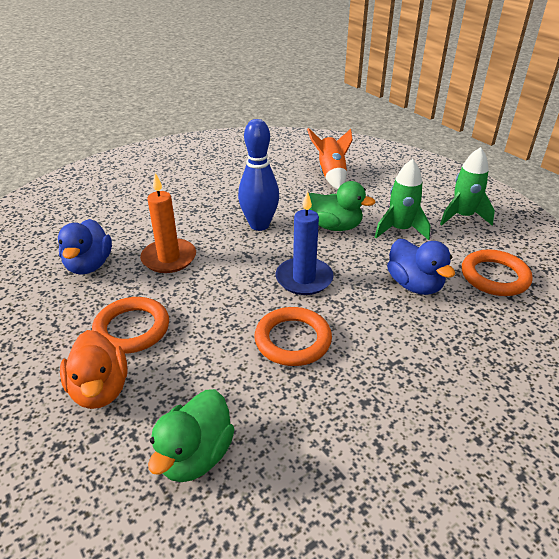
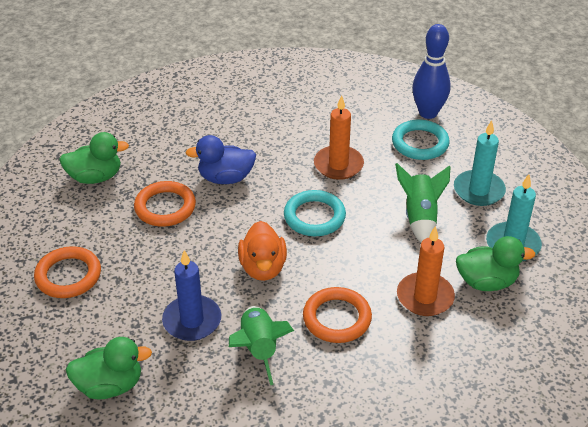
blue duck: 2 -> 1
green duck: 2 -> 3
orange candle: 1 -> 2
orange rocket: 1 -> 0
turquoise candle: 0 -> 2
turquoise ring: 0 -> 2

